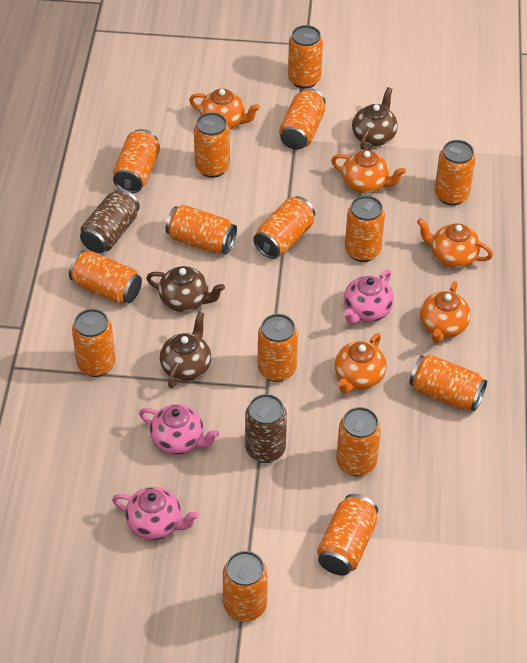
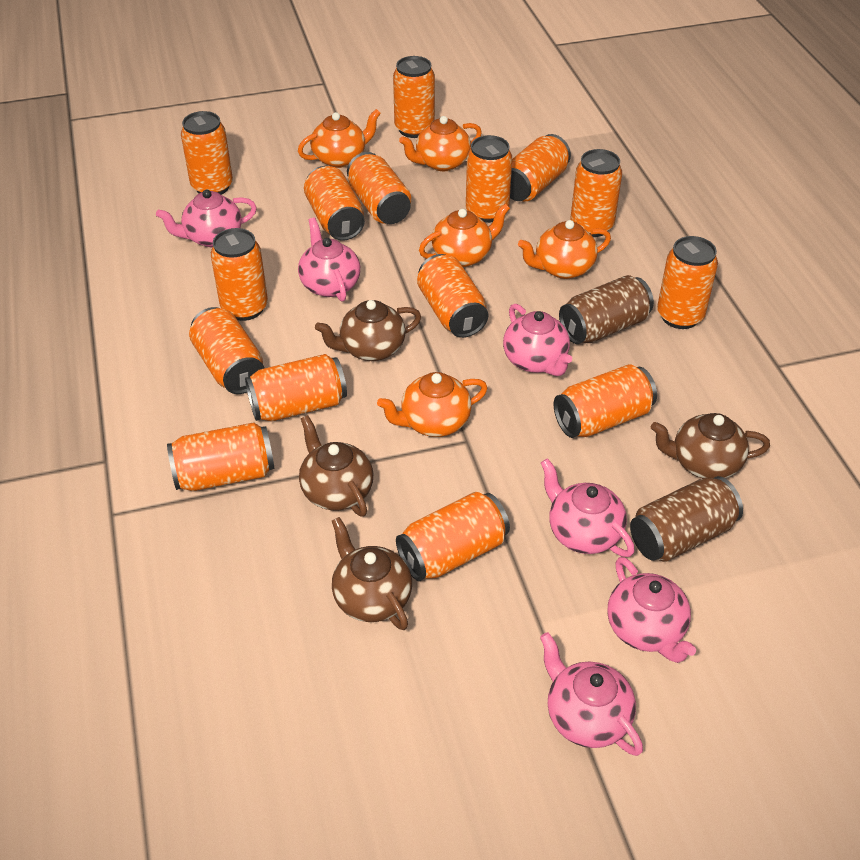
brown teapot: 3 -> 4
pink teapot: 3 -> 6

